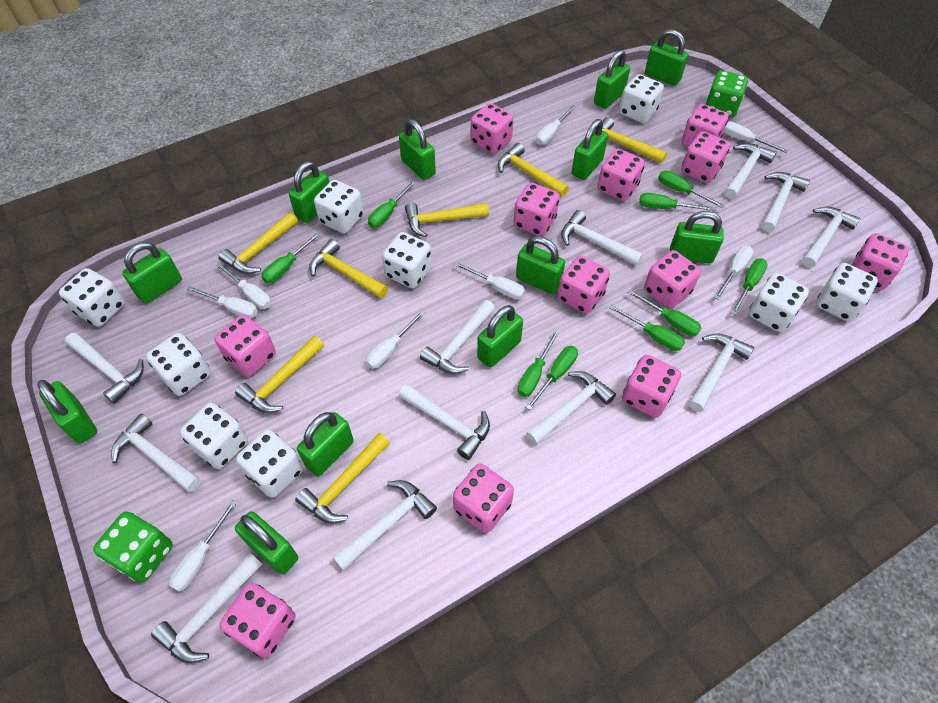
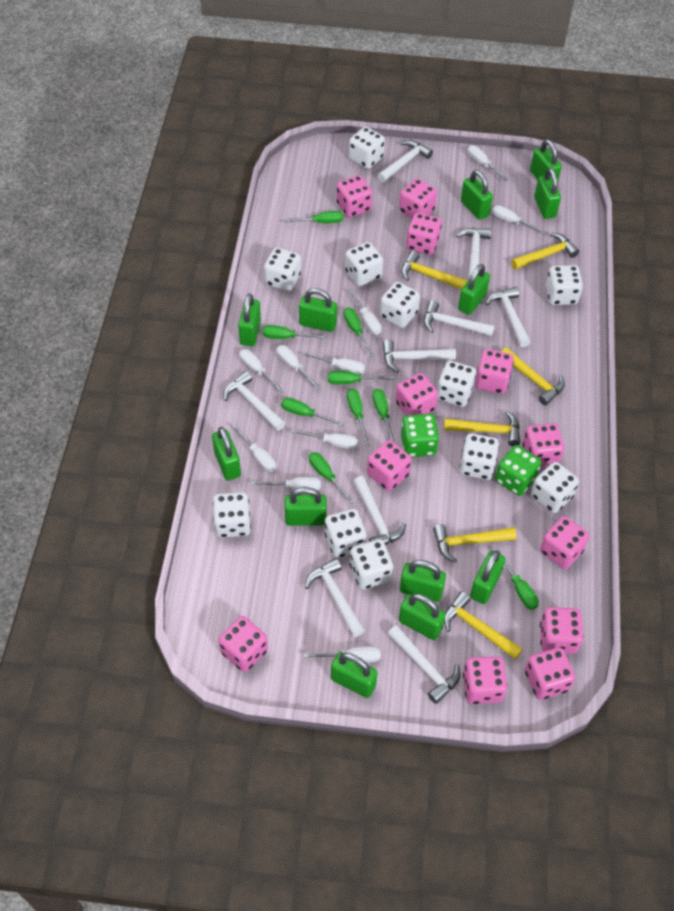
white dice: 9 -> 11
white hammer: 12 -> 9
white screwdriver: 8 -> 10
yellow hammer: 7 -> 6

